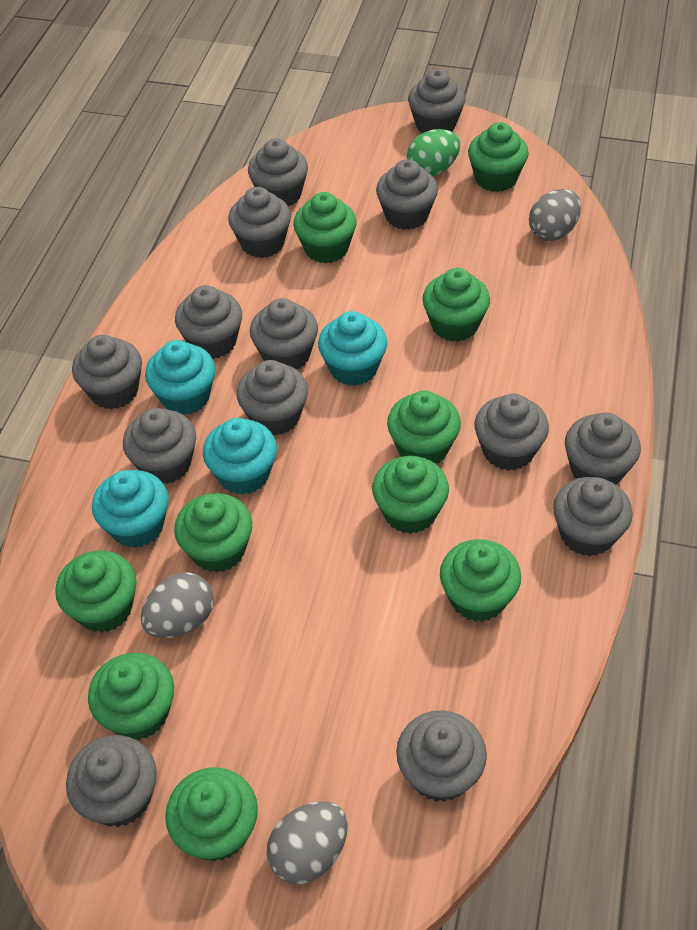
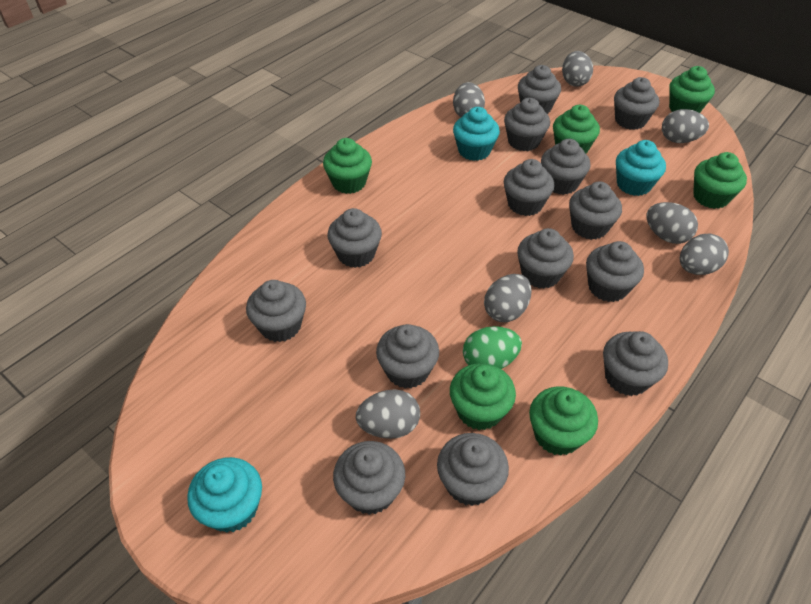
green cupcake: 10 -> 6
grey egg: 3 -> 7
turquoise cupcake: 4 -> 3

